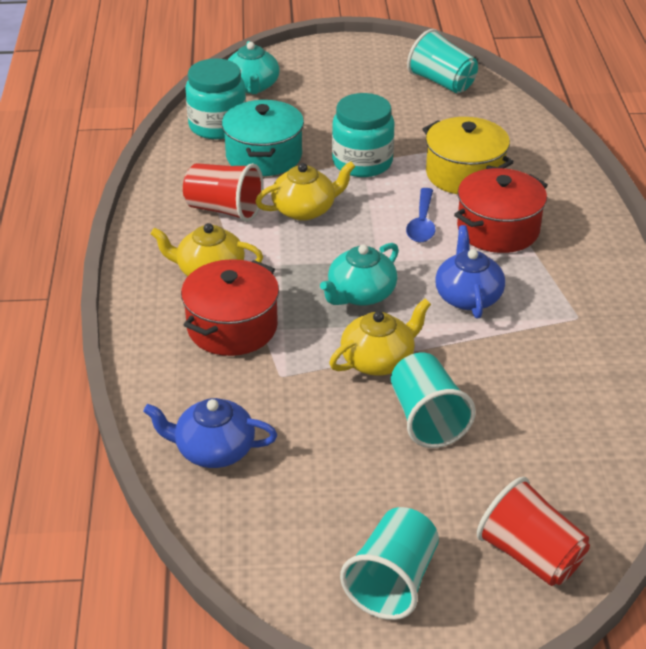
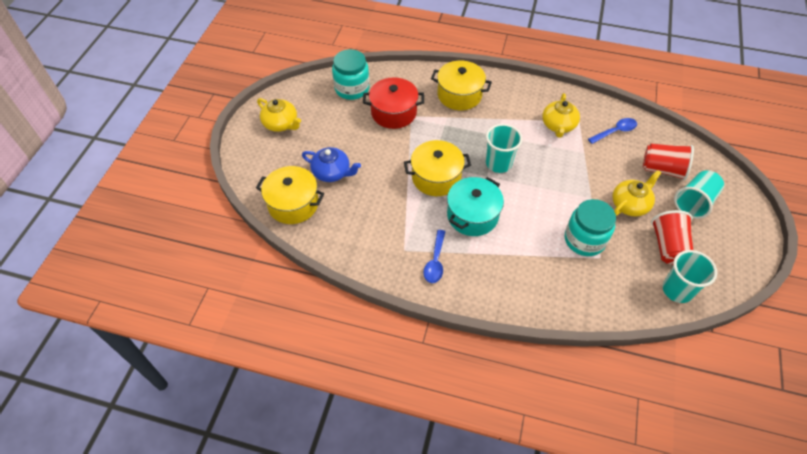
blue spoon: 1 -> 2
blue teapot: 2 -> 1
red pot: 2 -> 1
turquoise teapot: 2 -> 0
yellow pot: 1 -> 3

